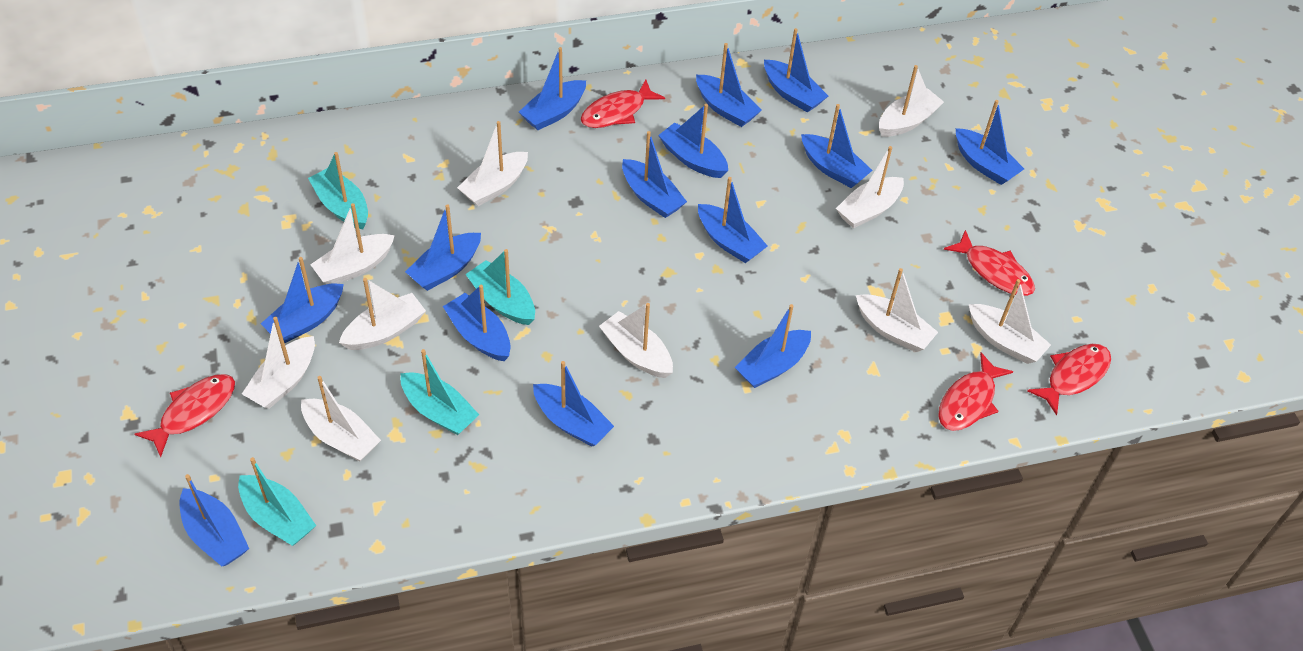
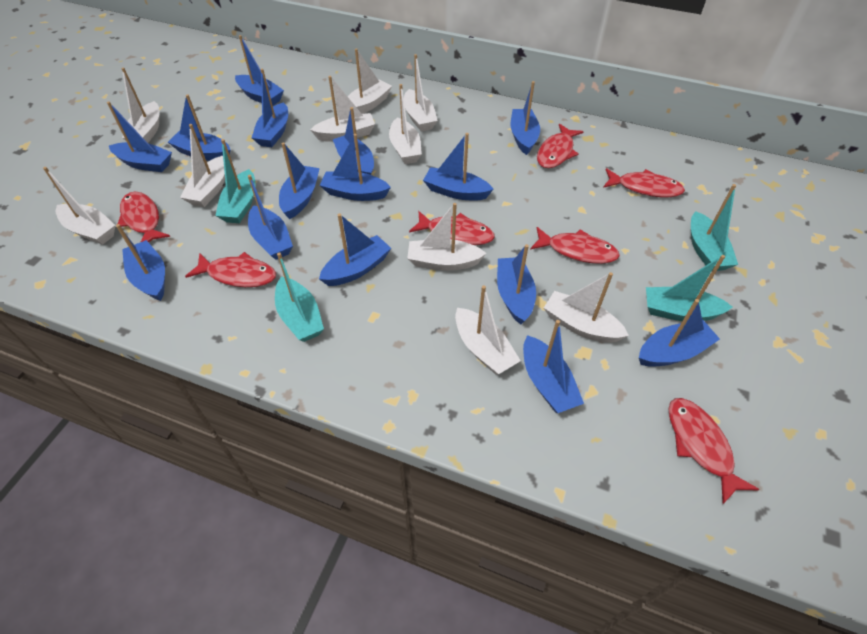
blue boat: 14 -> 15
red fish: 5 -> 7

